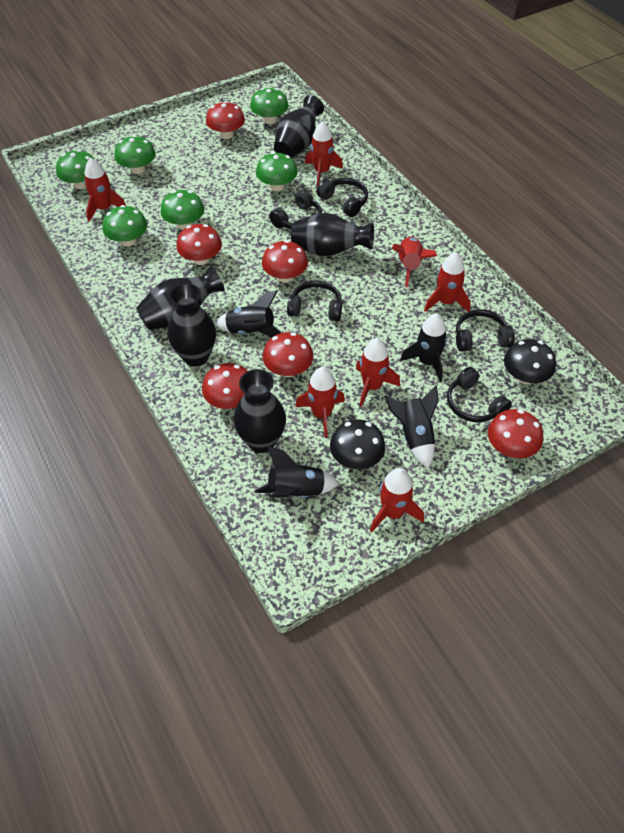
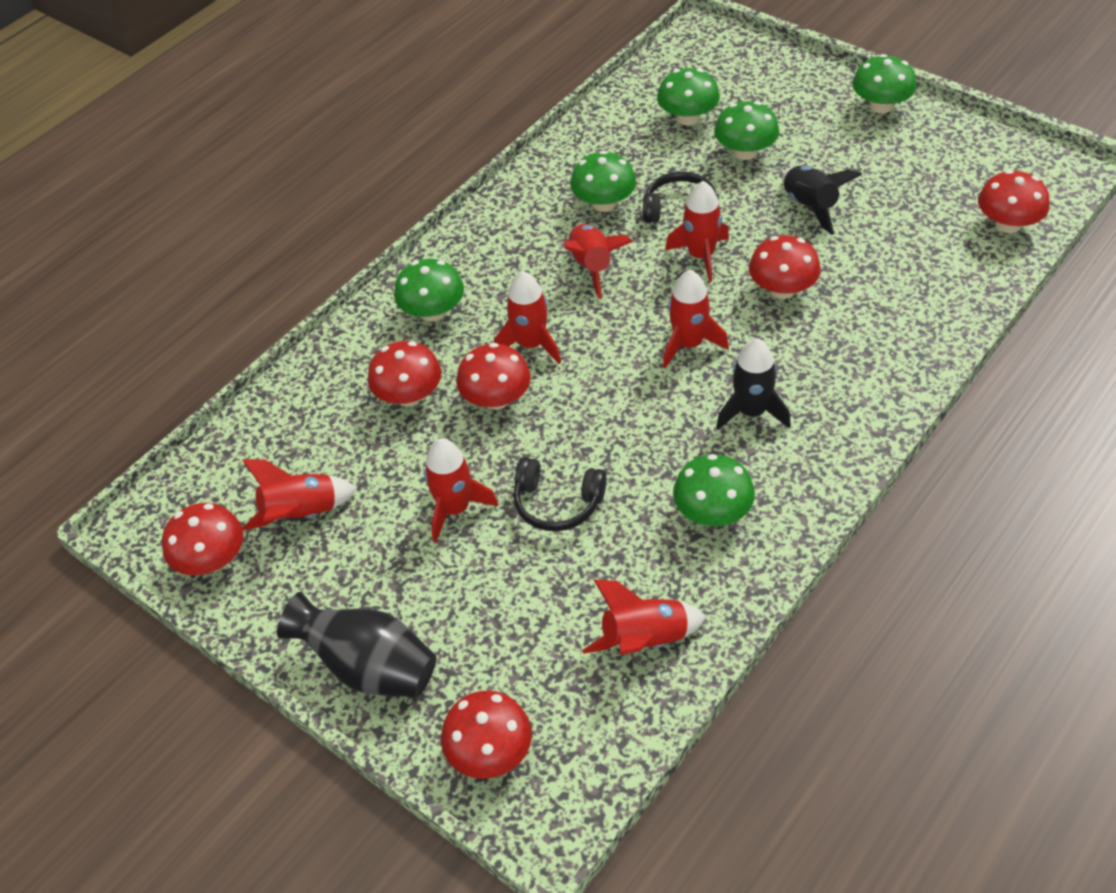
black headphones: 5 -> 2
black mushroom: 2 -> 0
black rocket: 4 -> 2
black vase: 5 -> 1

